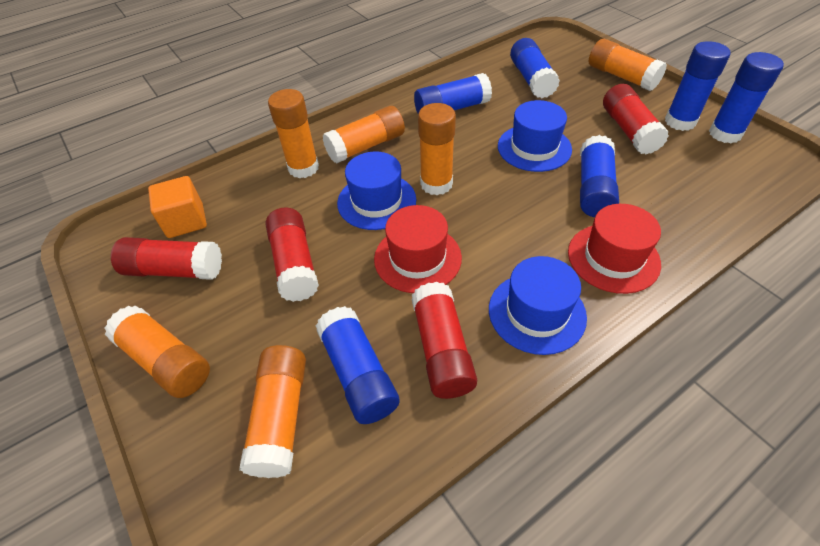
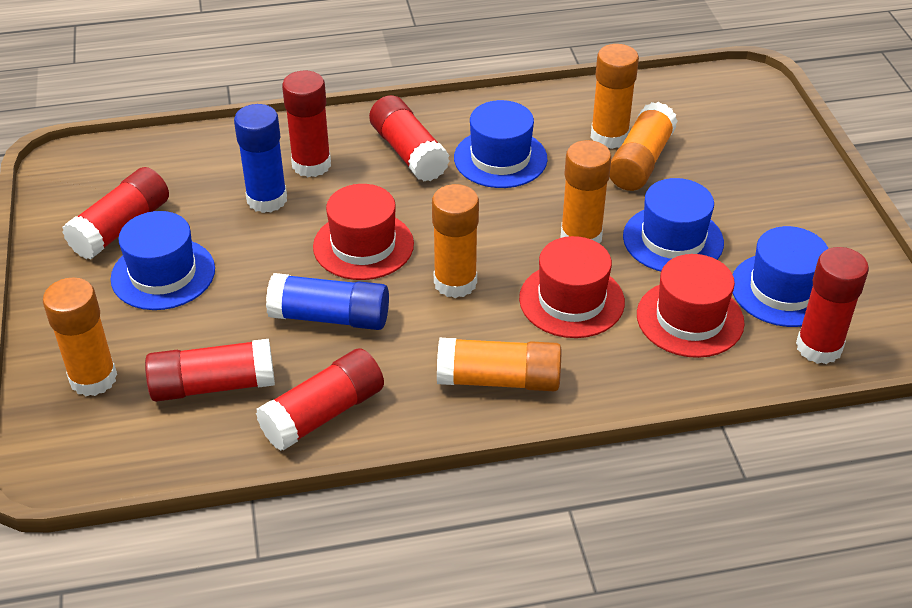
blue glue stick: 6 -> 2
blue hat: 3 -> 4
orange cube: 1 -> 0
red glue stick: 4 -> 6
red hat: 2 -> 3

